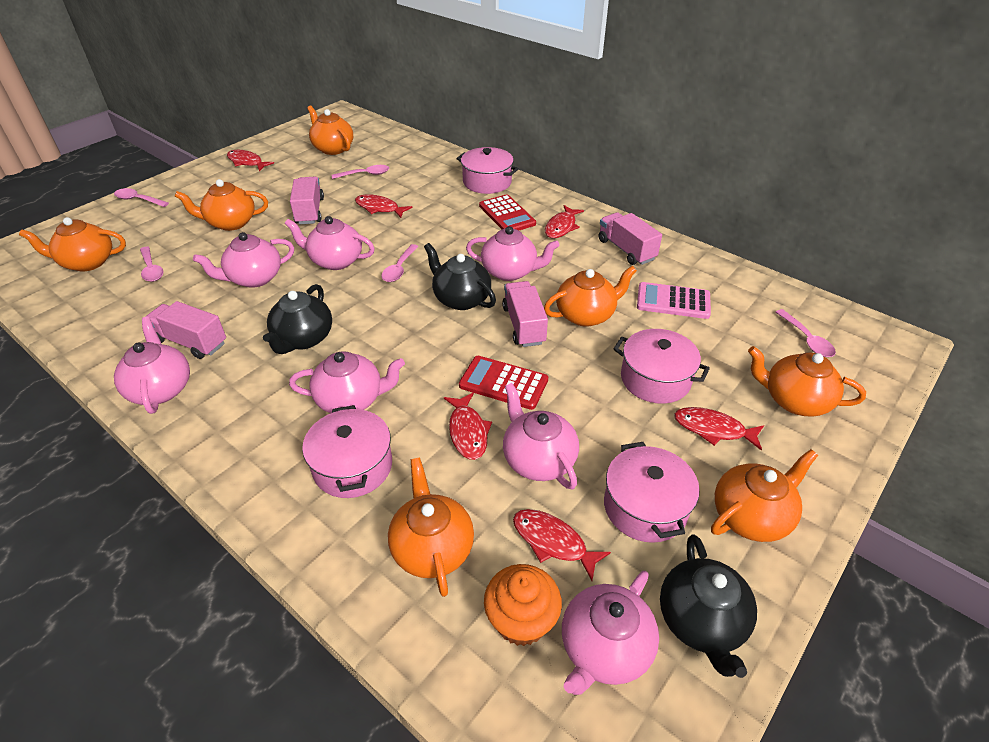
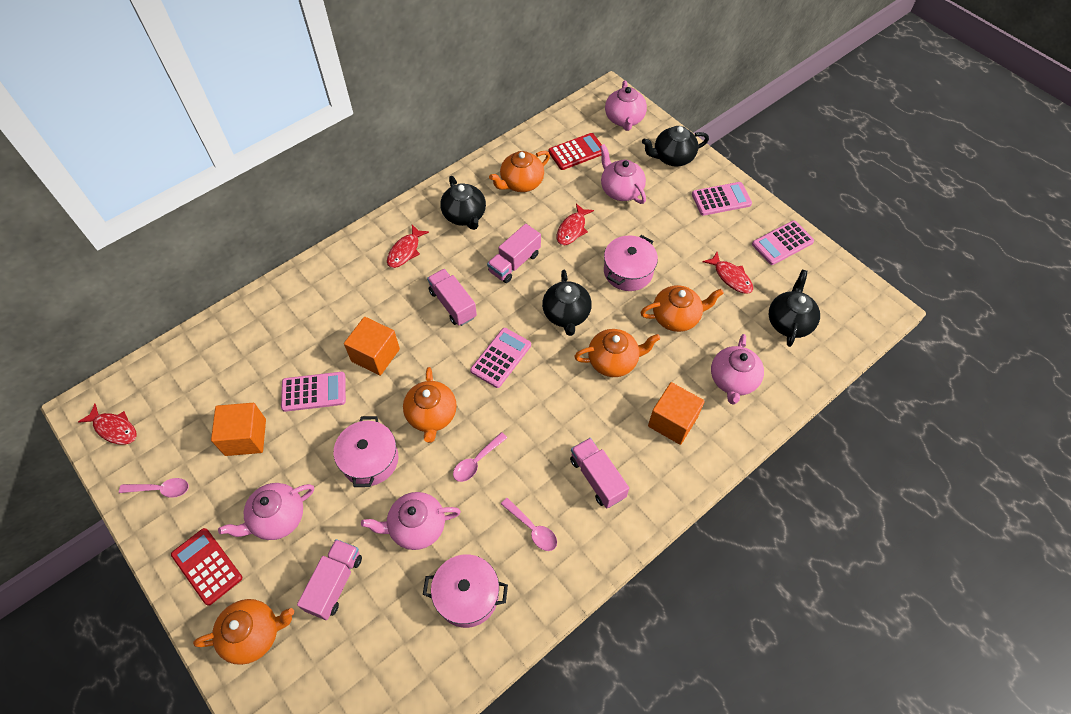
black teapot: 3 -> 4
orange cube: 0 -> 3
orange cupcake: 1 -> 0
orange teapot: 7 -> 5
pink calculator: 1 -> 4
pink pot: 4 -> 3
pink spoon: 5 -> 3
pink teapot: 7 -> 5
red fish: 6 -> 4

